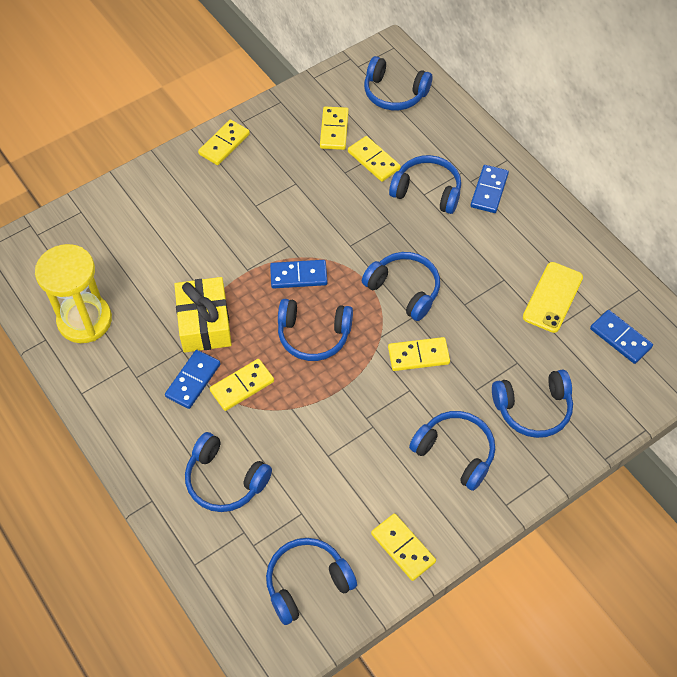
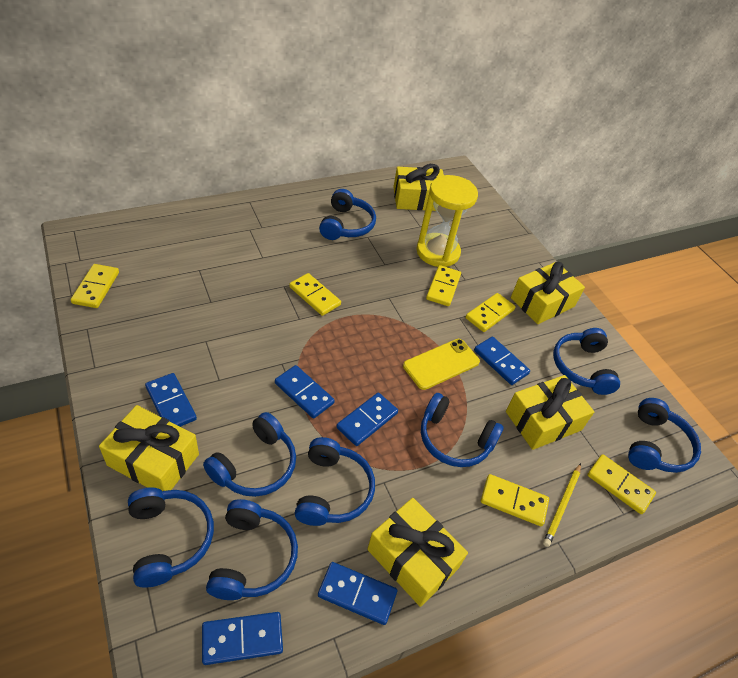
blue domino: 4 -> 6
yellow gift: 1 -> 5
yellow pencil: 0 -> 1

